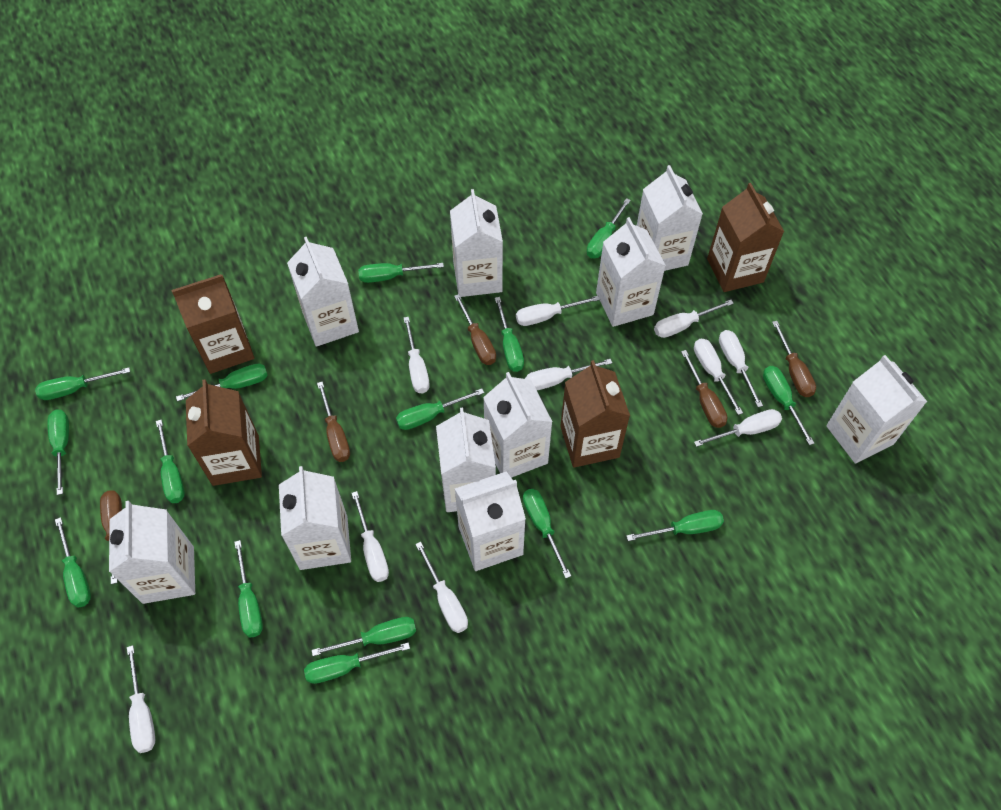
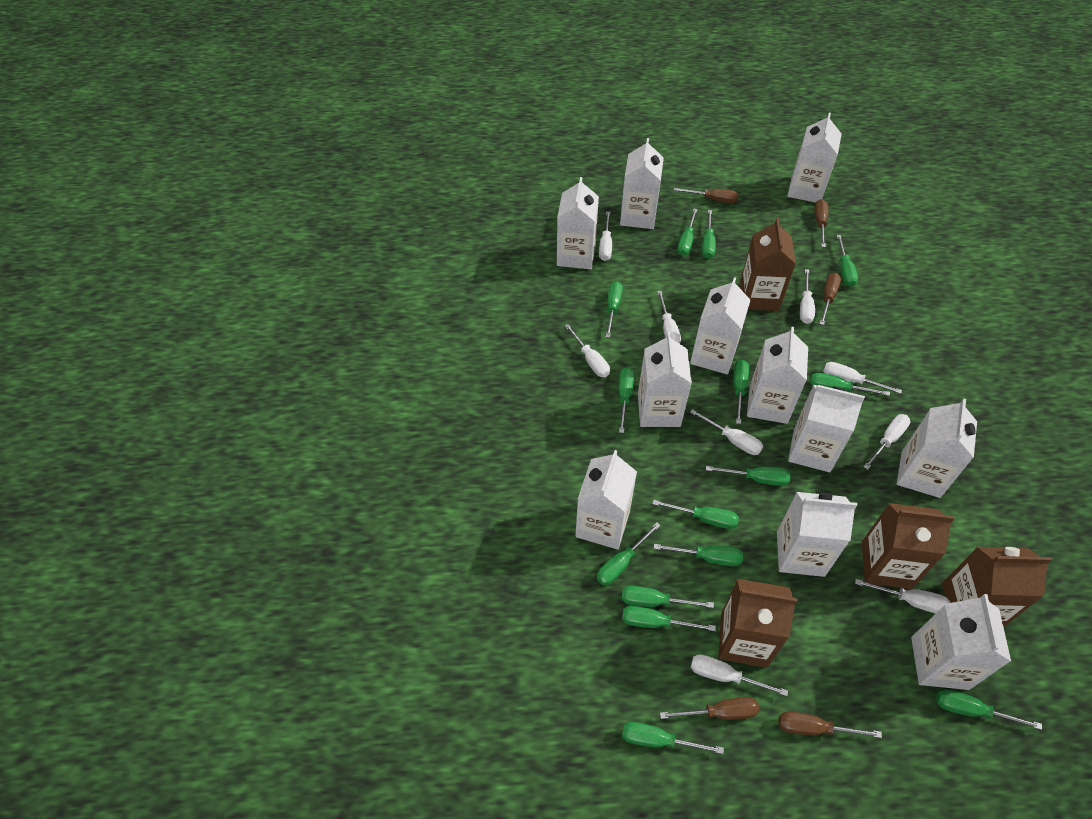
white carton: 10 -> 11
white screwdriver: 10 -> 9

